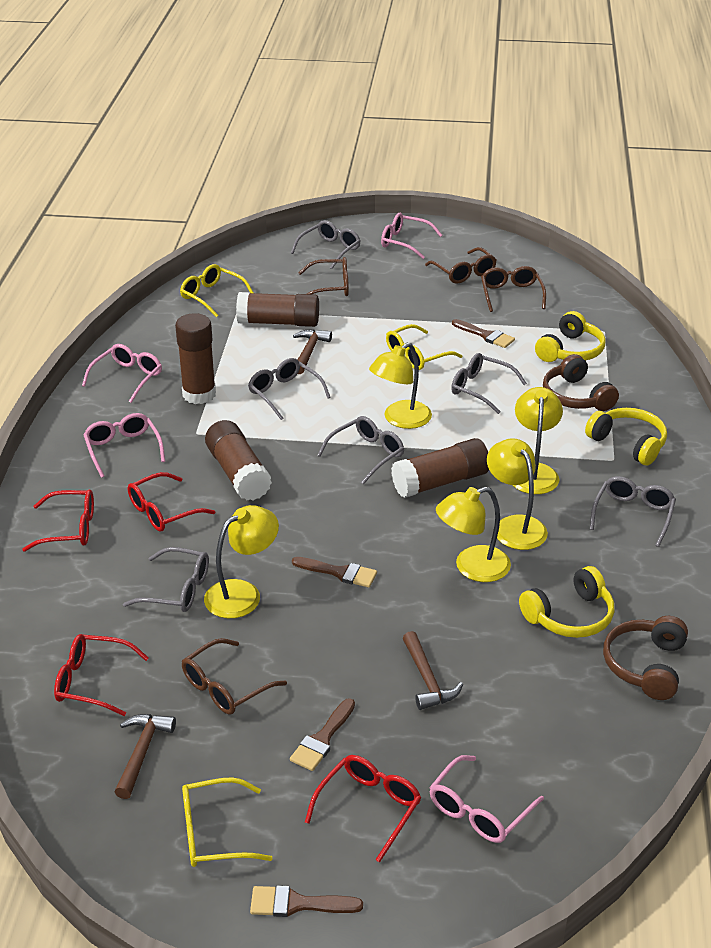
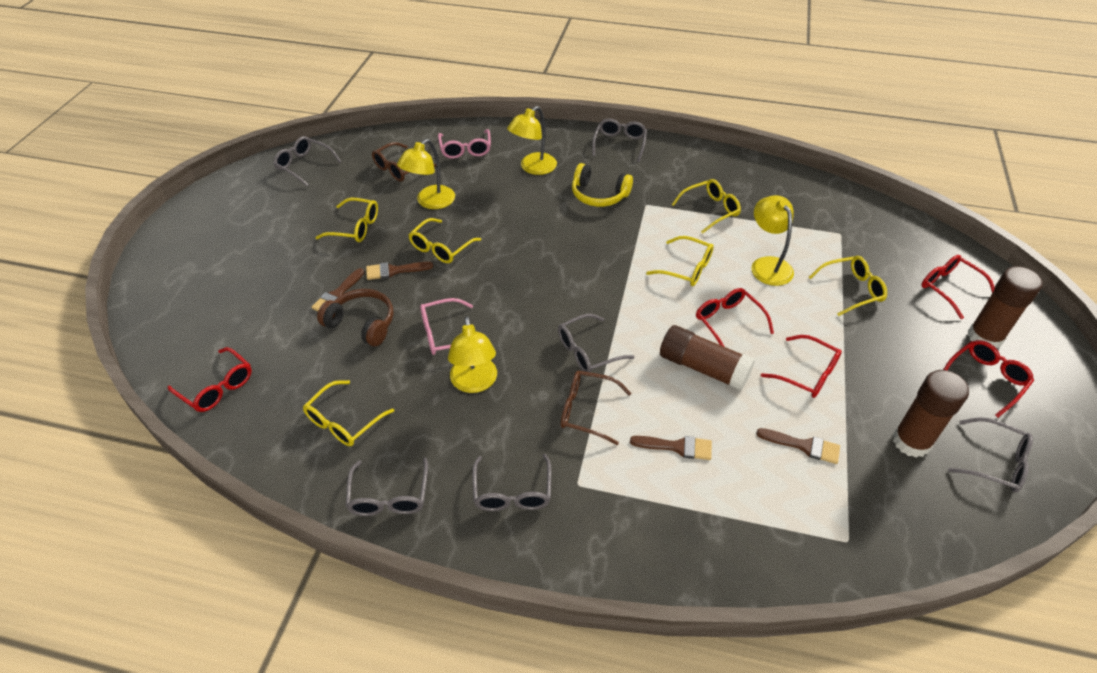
brown glasses: 4 -> 2
brown glue stick: 4 -> 3
brown hammer: 3 -> 0
brown headphones: 2 -> 1
pink glasses: 4 -> 2
red glasses: 4 -> 5
yellow glasses: 3 -> 6
yellow headphones: 3 -> 1
yellow lamp: 5 -> 4

